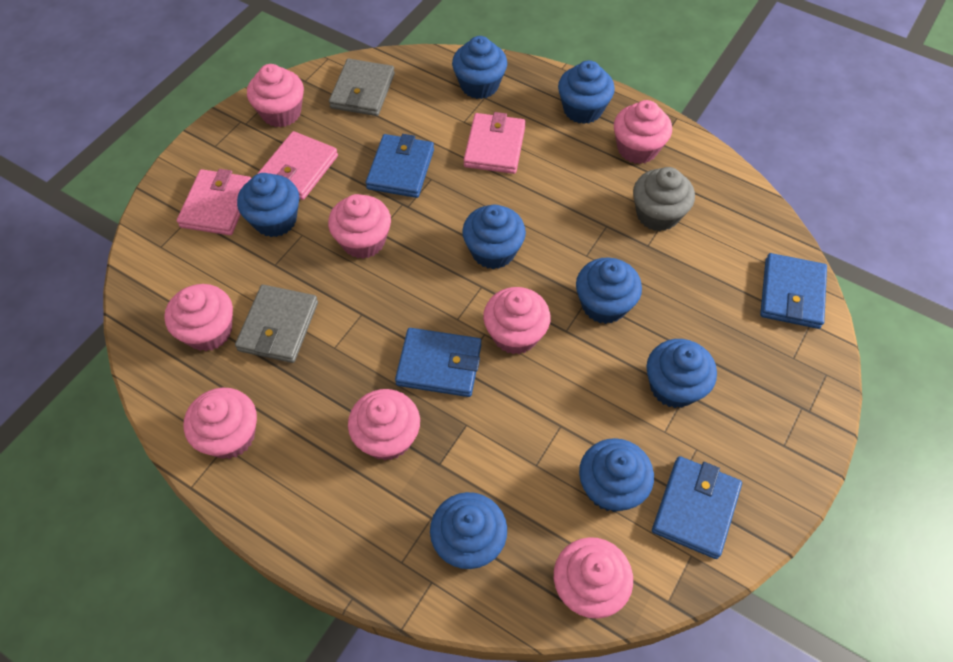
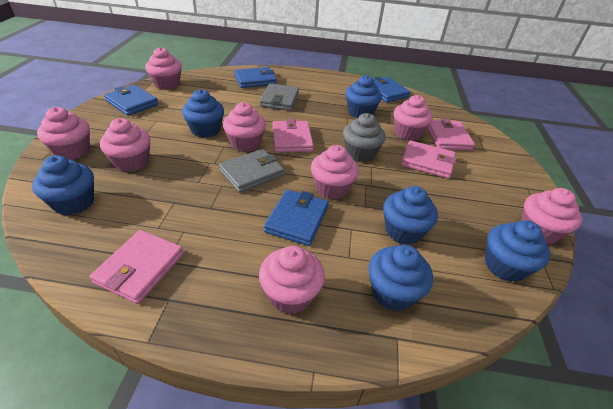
blue cupcake: 8 -> 6
pink wallet: 3 -> 4

